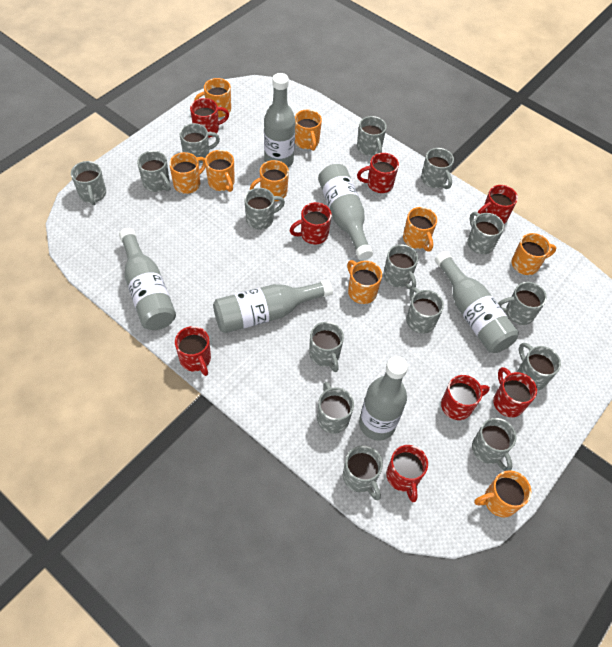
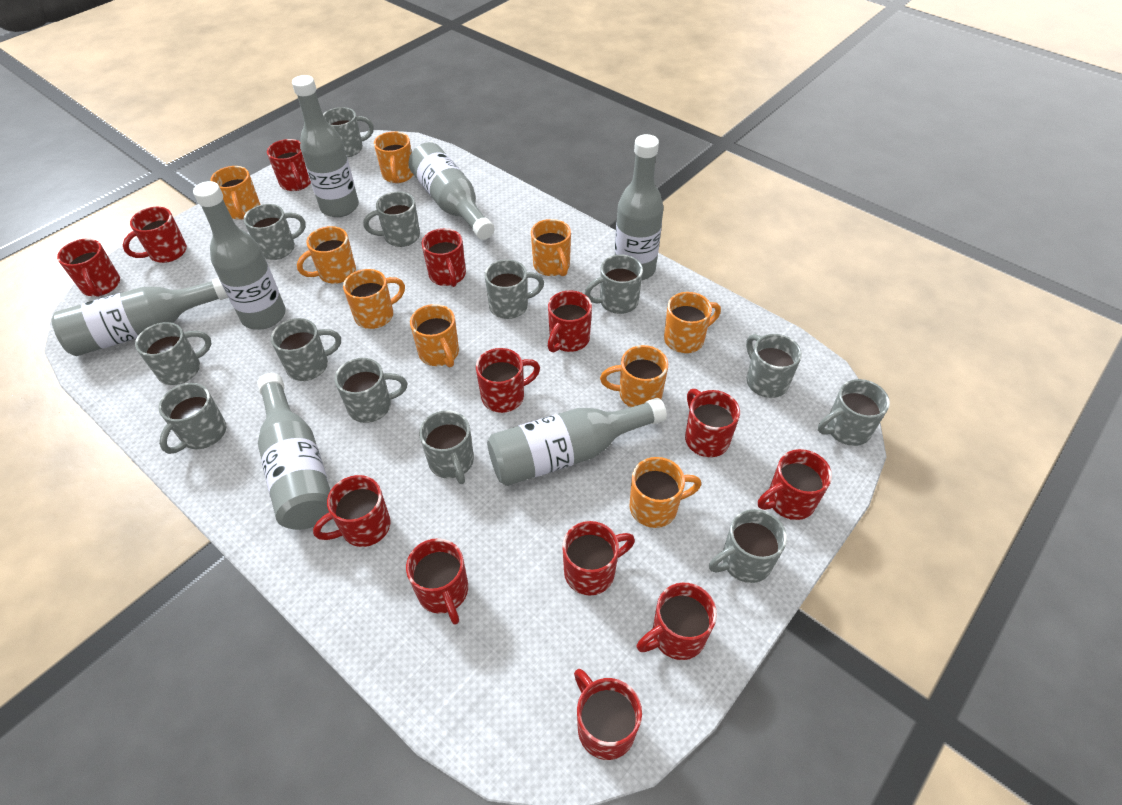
grey bottle: 6 -> 7
grey mug: 15 -> 13
red mug: 8 -> 13

